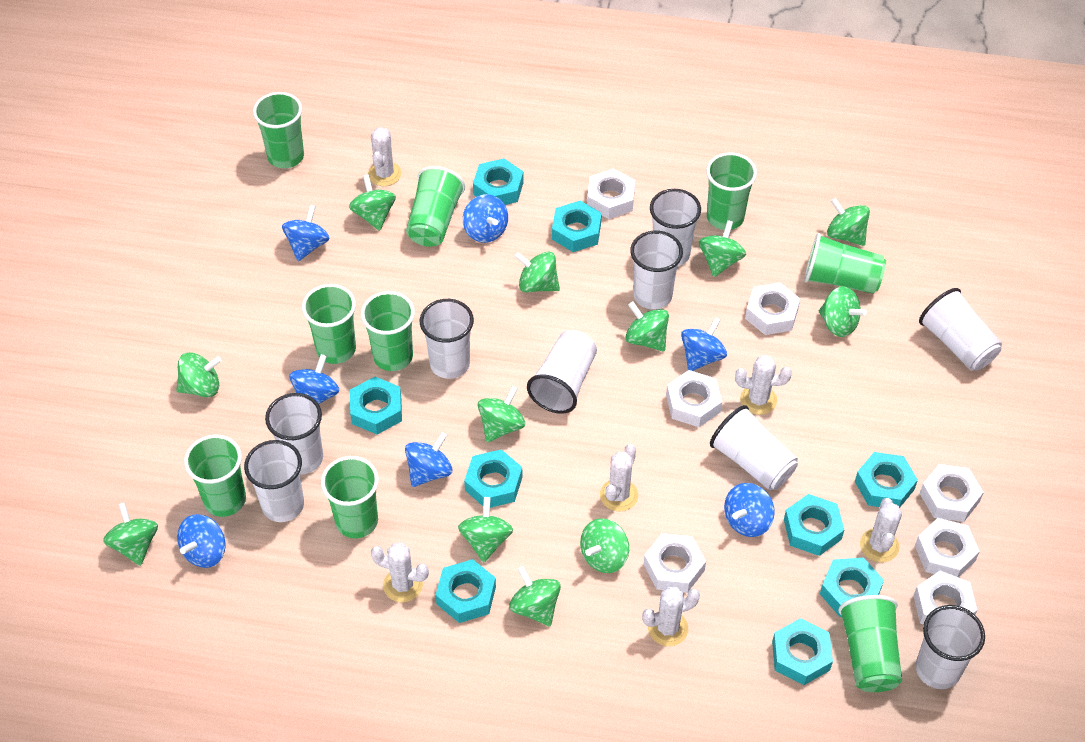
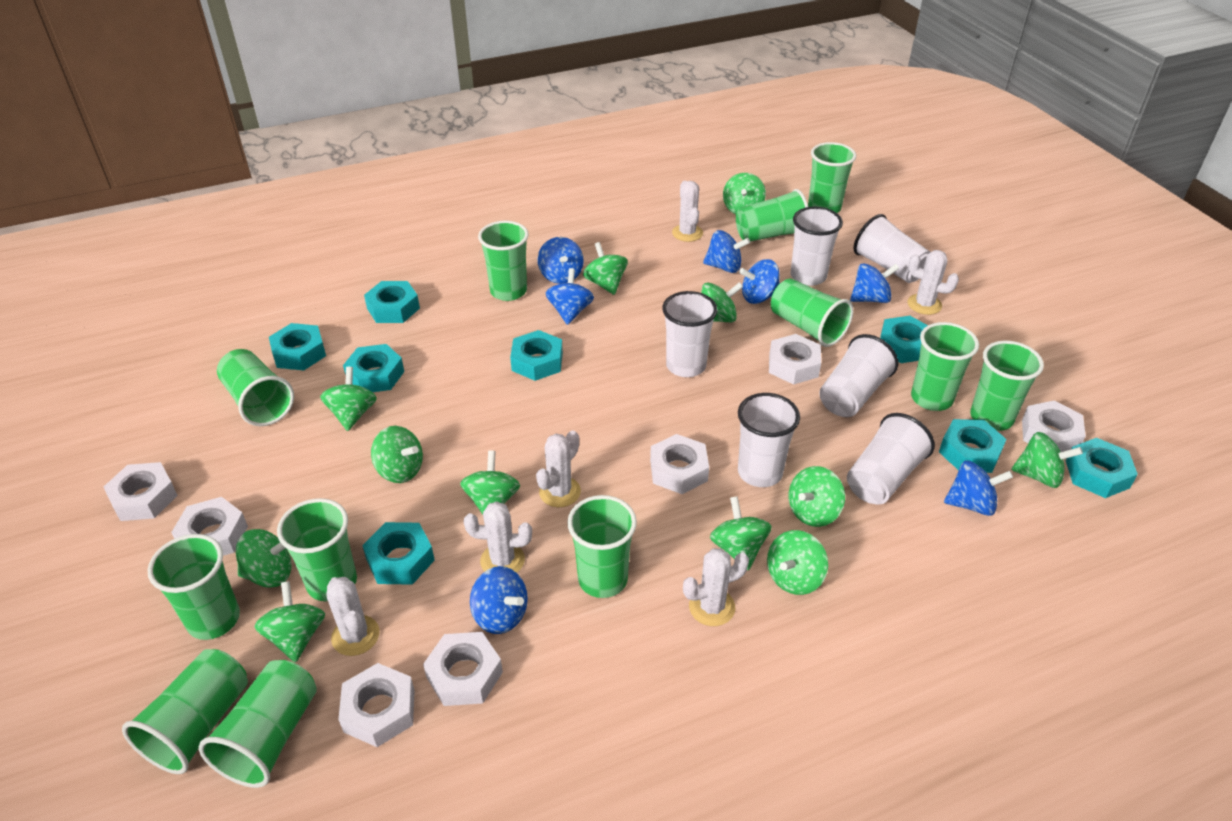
green cup: 9 -> 12
turquoise nut: 9 -> 8
white cup: 9 -> 6

